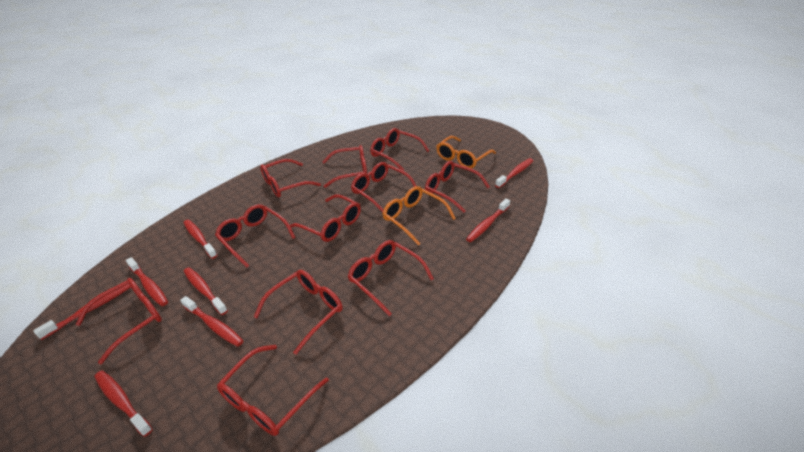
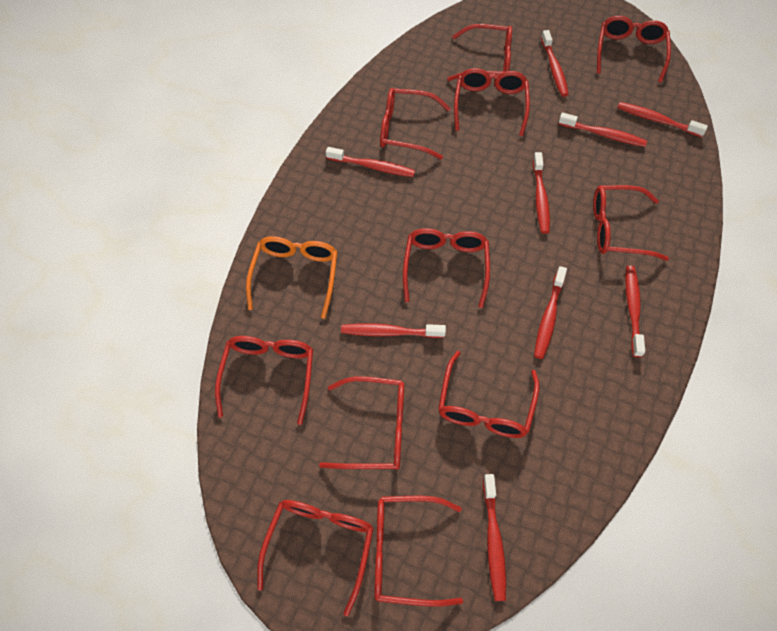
orange glasses: 2 -> 1
red toothbrush: 8 -> 9

